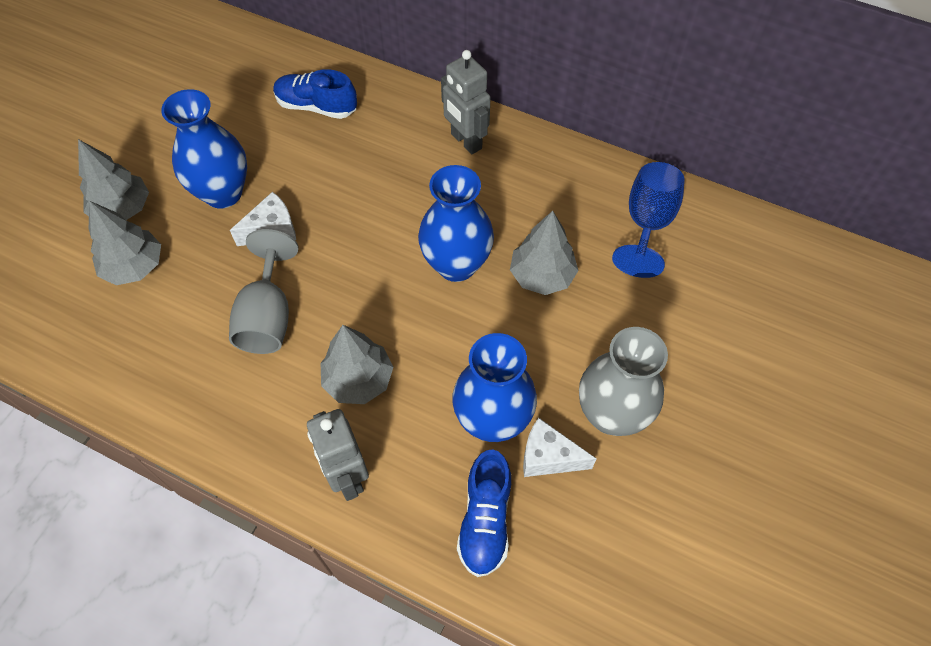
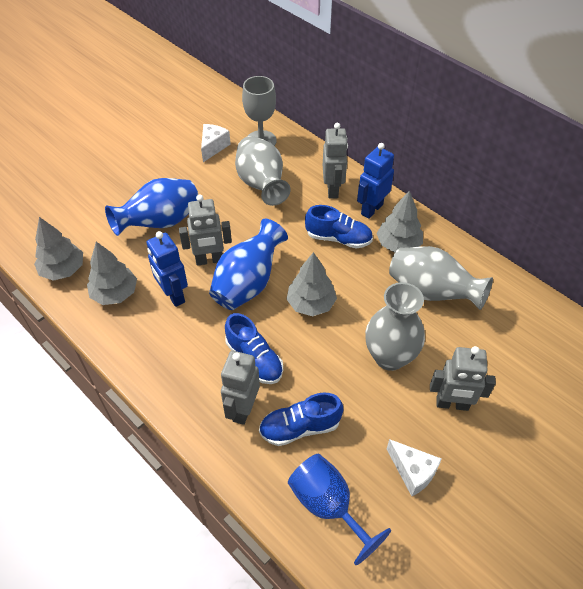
blue robot: 0 -> 2
blue shoe: 2 -> 3
blue vase: 3 -> 2
grey robot: 2 -> 4
grey vase: 1 -> 3

